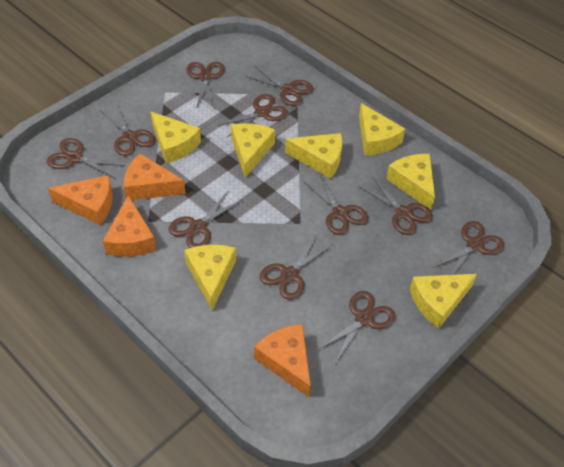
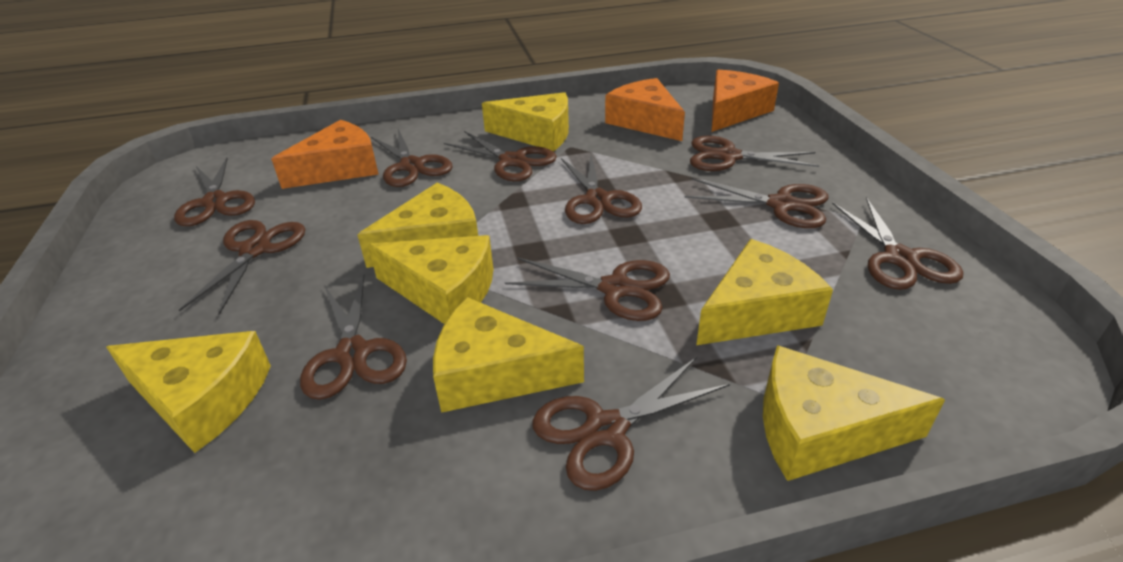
orange cheese: 4 -> 3

